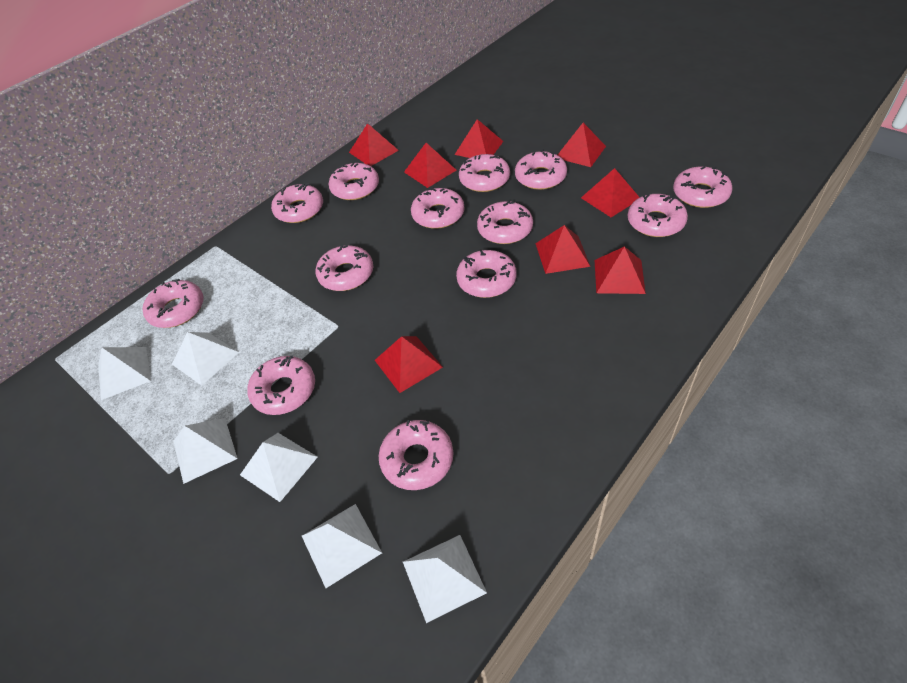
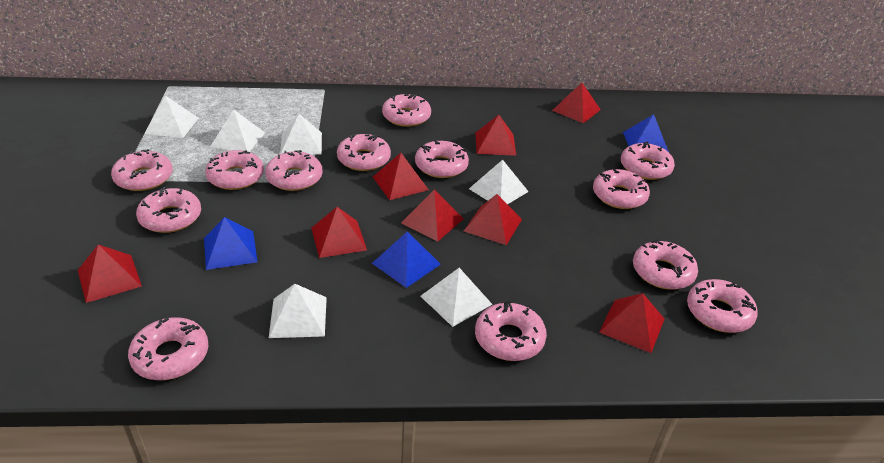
blue pyramid: 0 -> 3

